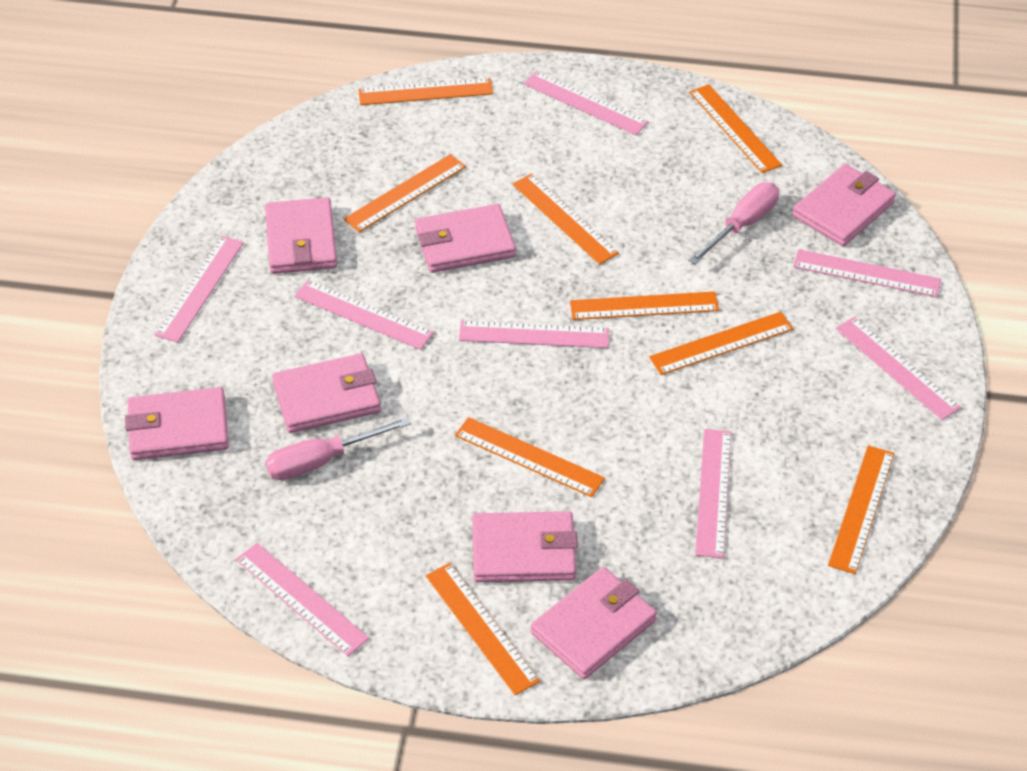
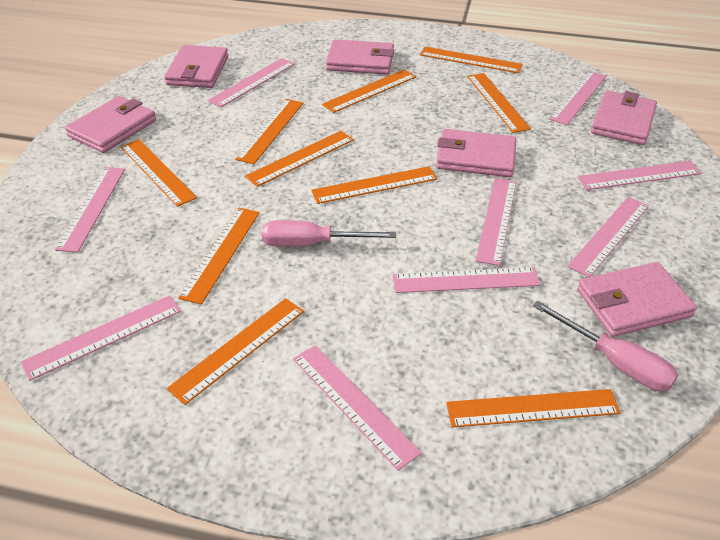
orange ruler: 9 -> 10
pink ruler: 8 -> 9
pink wallet: 7 -> 6

